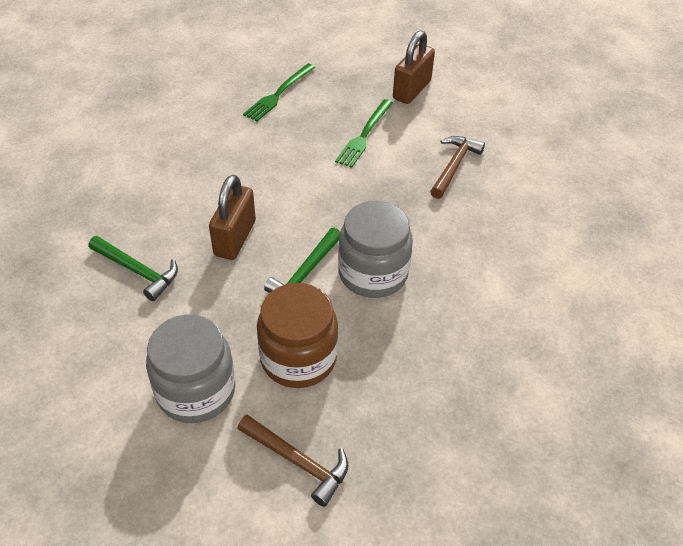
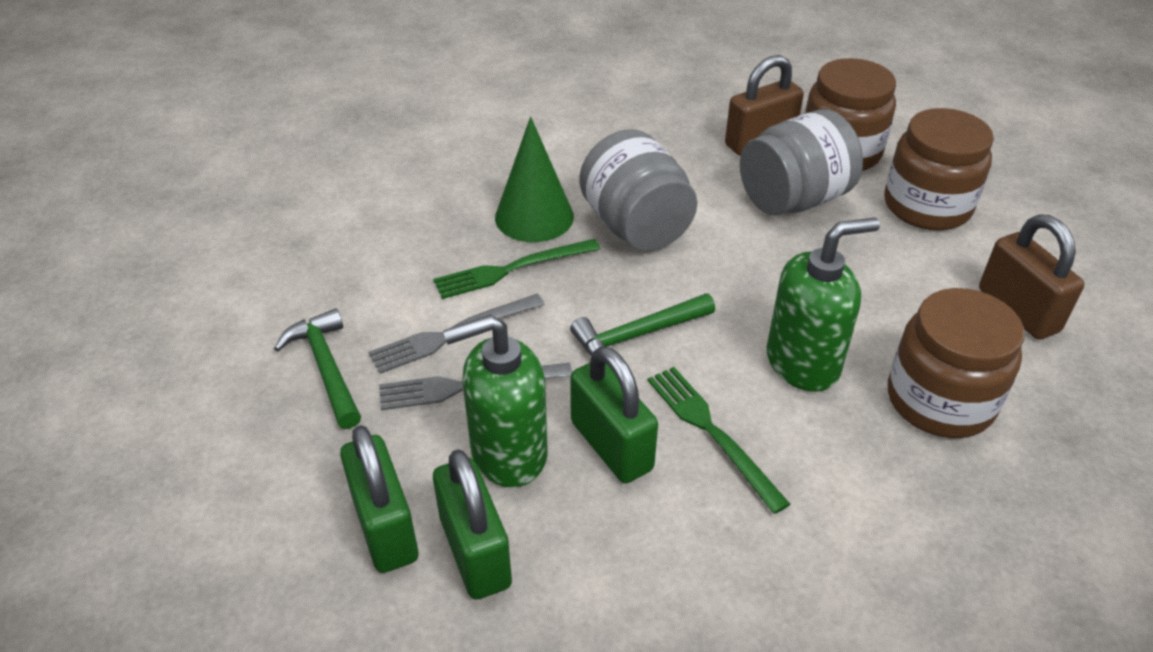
brown hammer: 2 -> 0
brown jar: 1 -> 3
green cone: 0 -> 1
green padlock: 0 -> 3
green soap dispenser: 0 -> 2
grey fork: 0 -> 2

